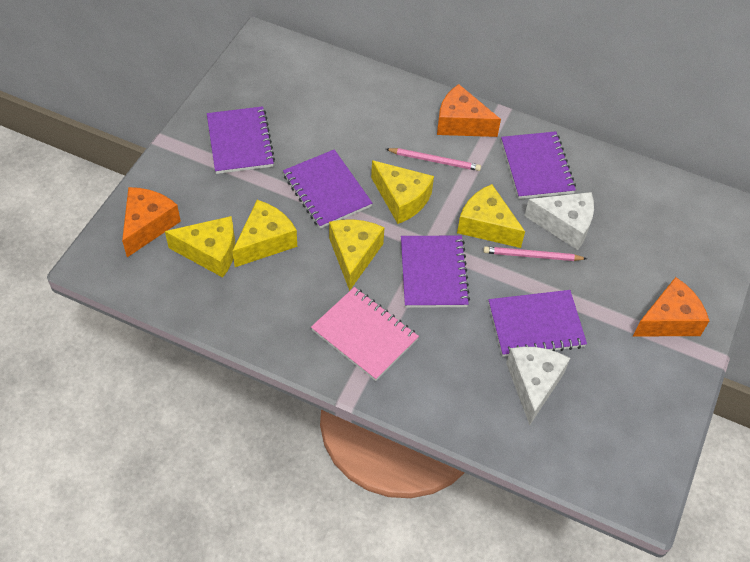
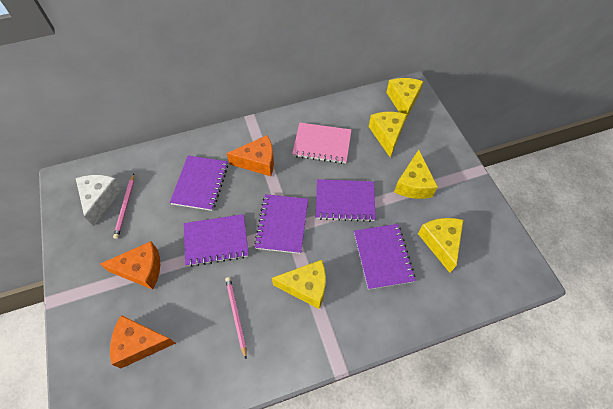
white cheese: 2 -> 1

